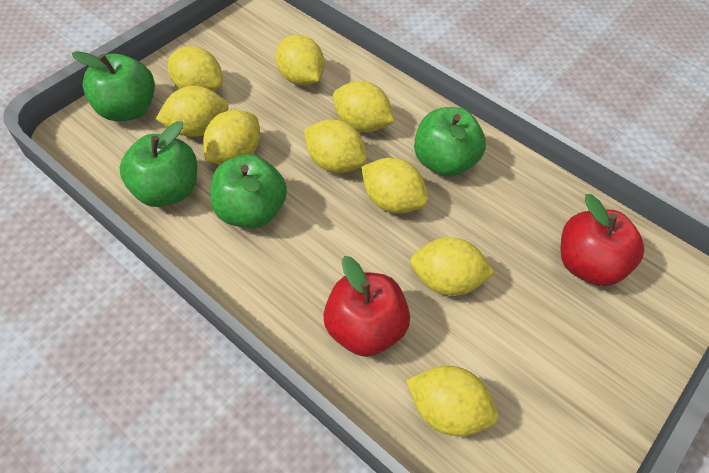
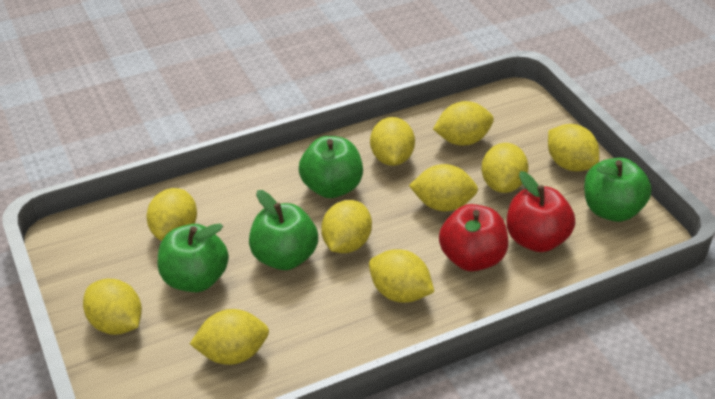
yellow lemon: 9 -> 10

